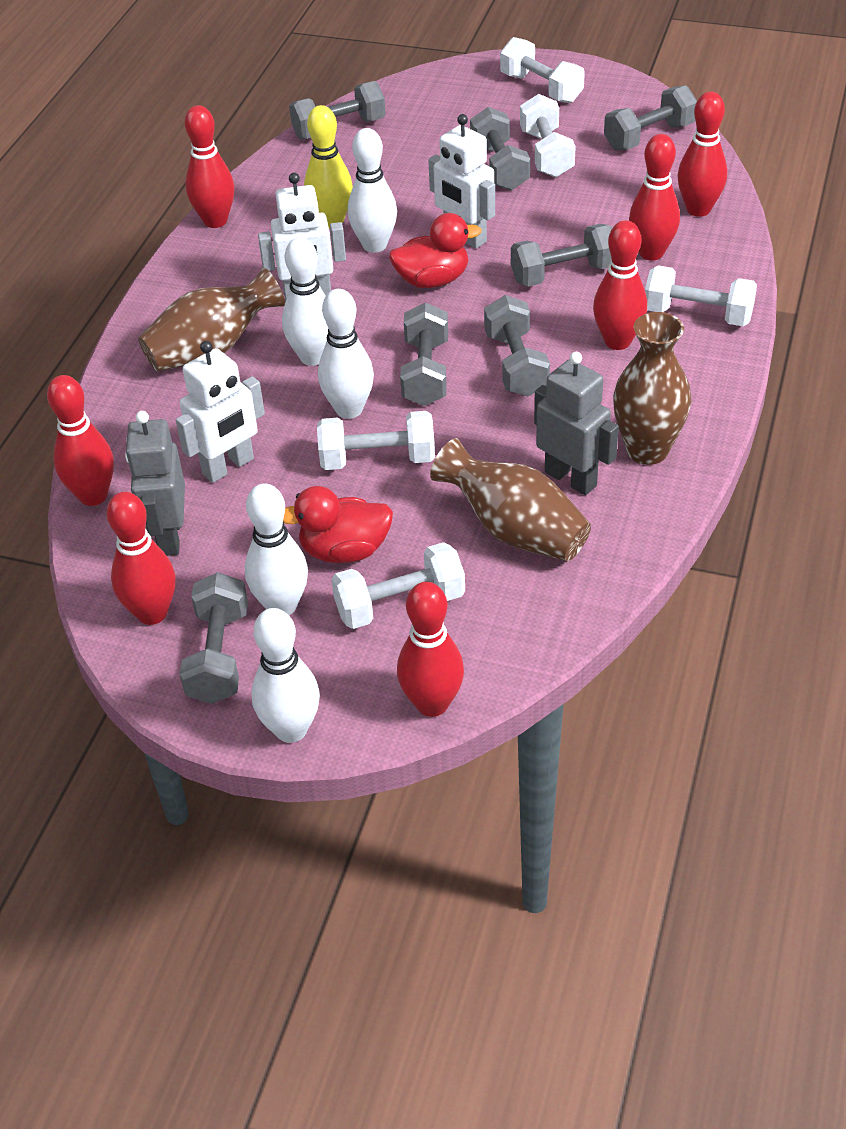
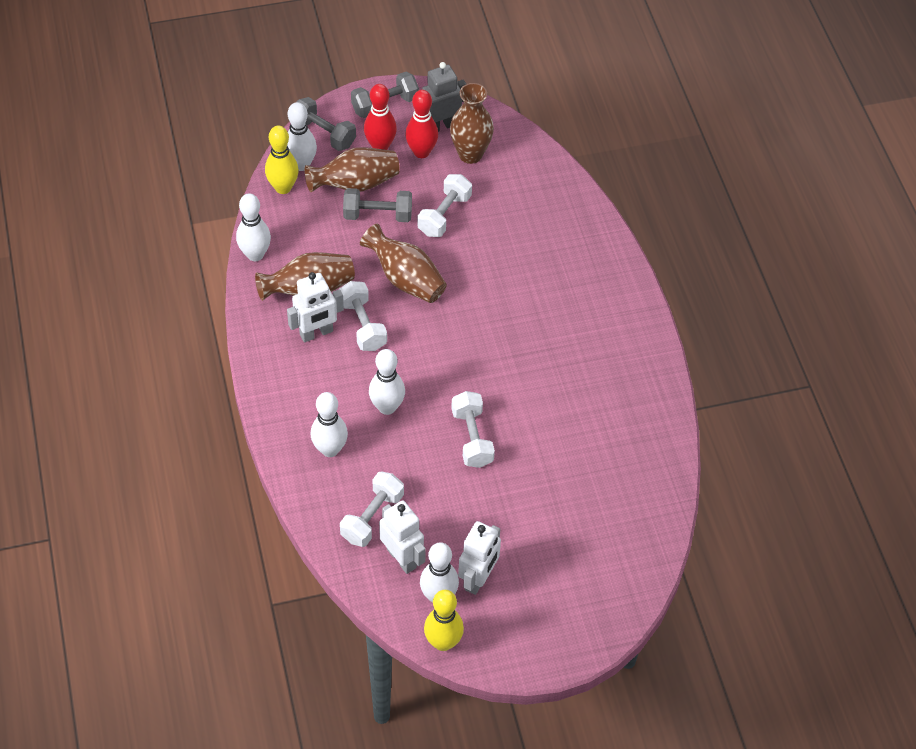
brown vase: 3 -> 4
grey dumbbell: 7 -> 3
grey robot: 2 -> 1
red bowling pin: 7 -> 2
red duck: 2 -> 0
white dumbbell: 5 -> 4
yellow bowling pin: 1 -> 2

